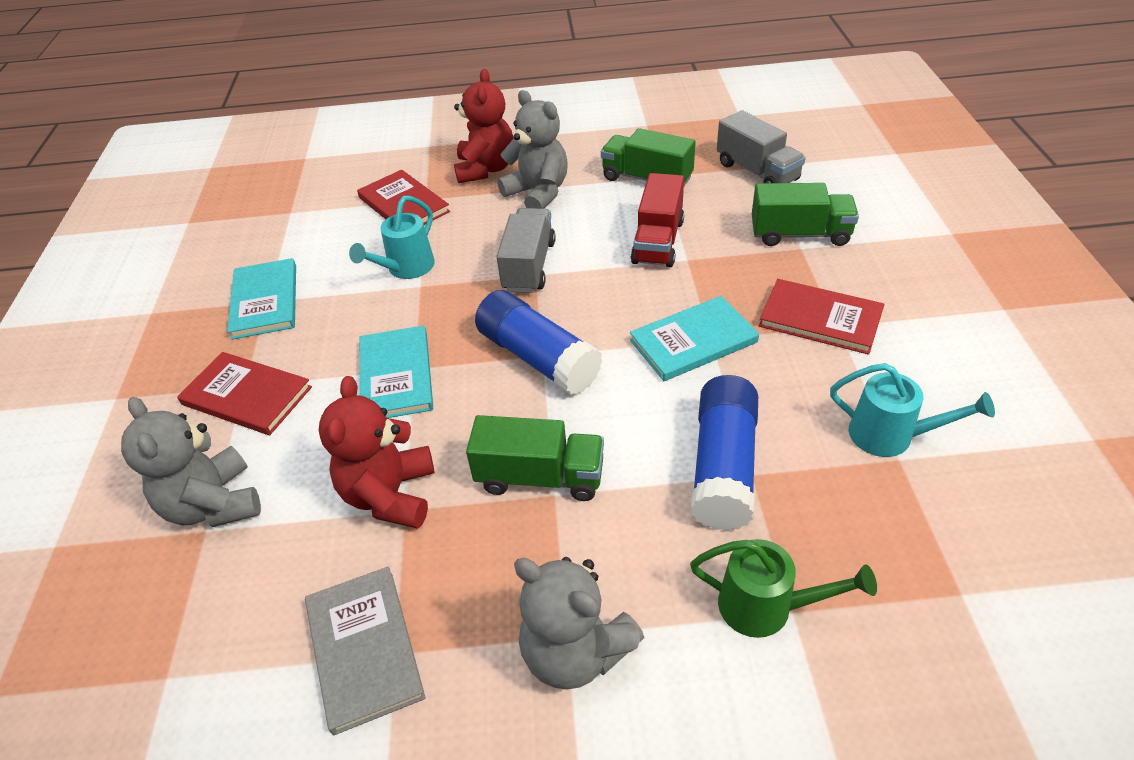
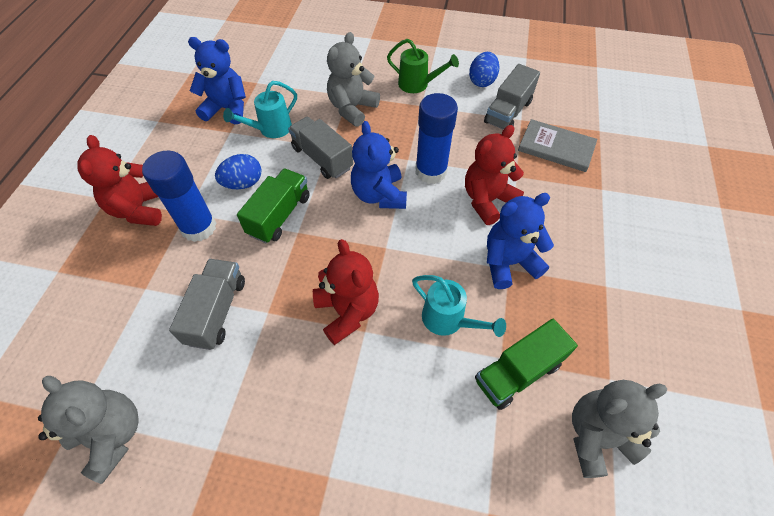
blue egg: 0 -> 2
blue teddy bear: 0 -> 3
green truck: 3 -> 2
grey truck: 2 -> 3
red book: 3 -> 0
red teddy bear: 2 -> 3
red truck: 1 -> 0
turquoise book: 3 -> 0

